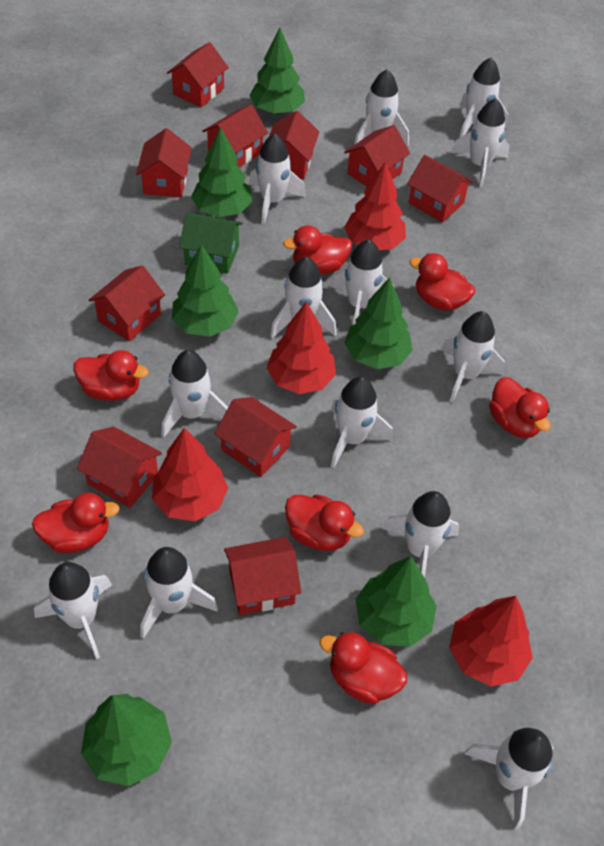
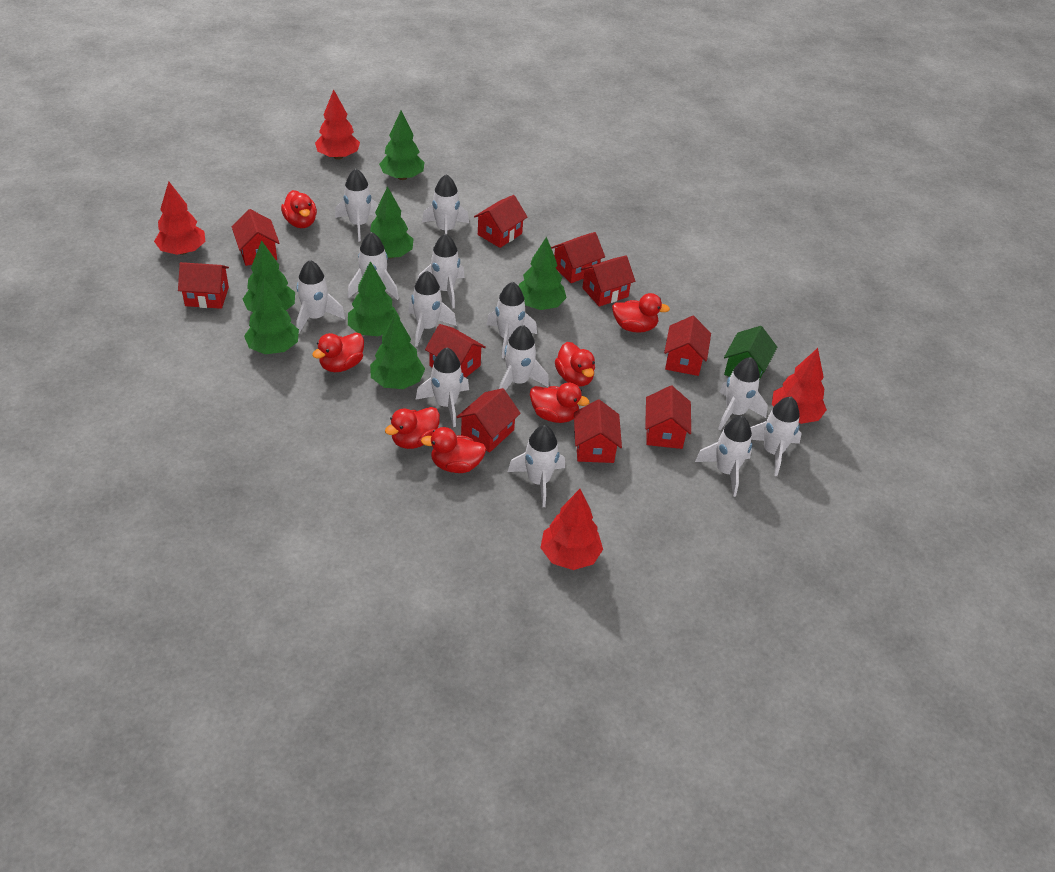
green tree: 6 -> 7

